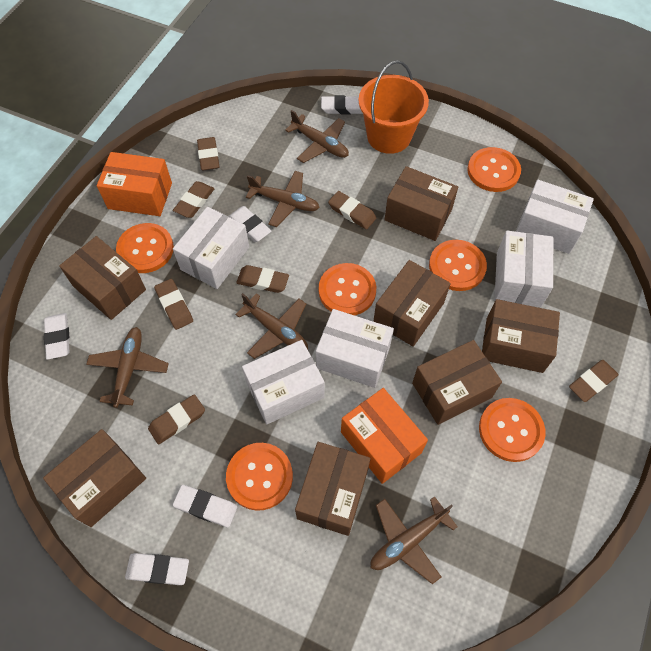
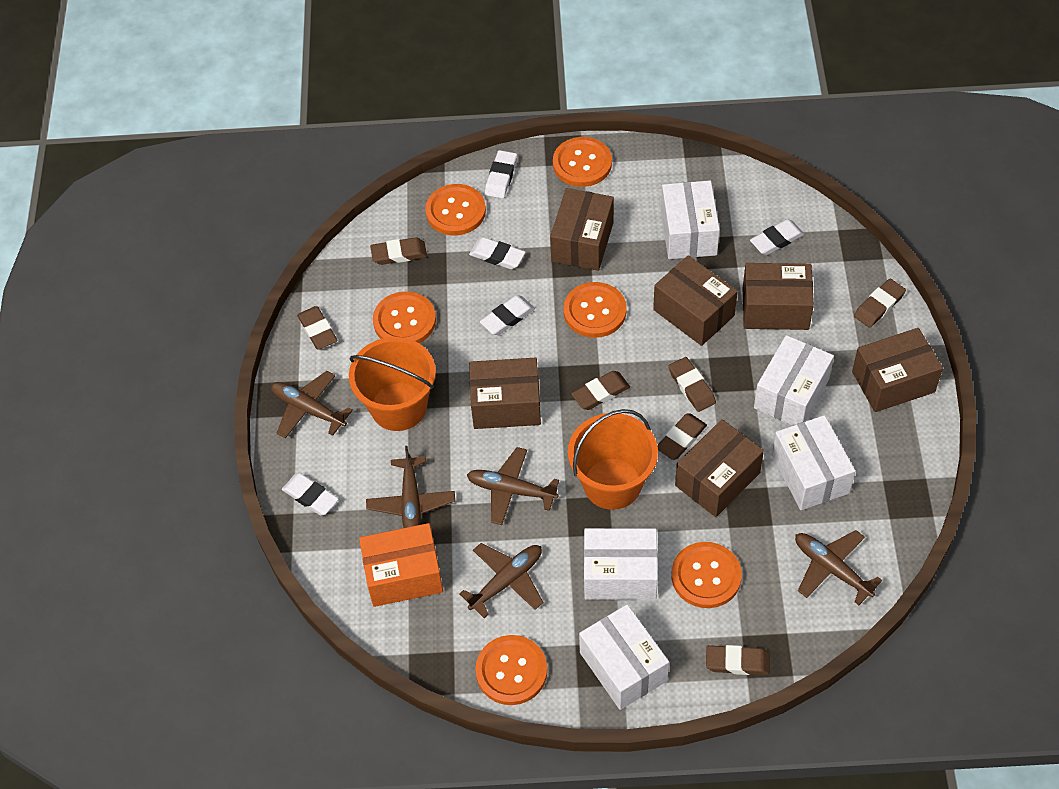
brown box: 7 -> 6
orange box: 2 -> 1
orange bucket: 1 -> 2

